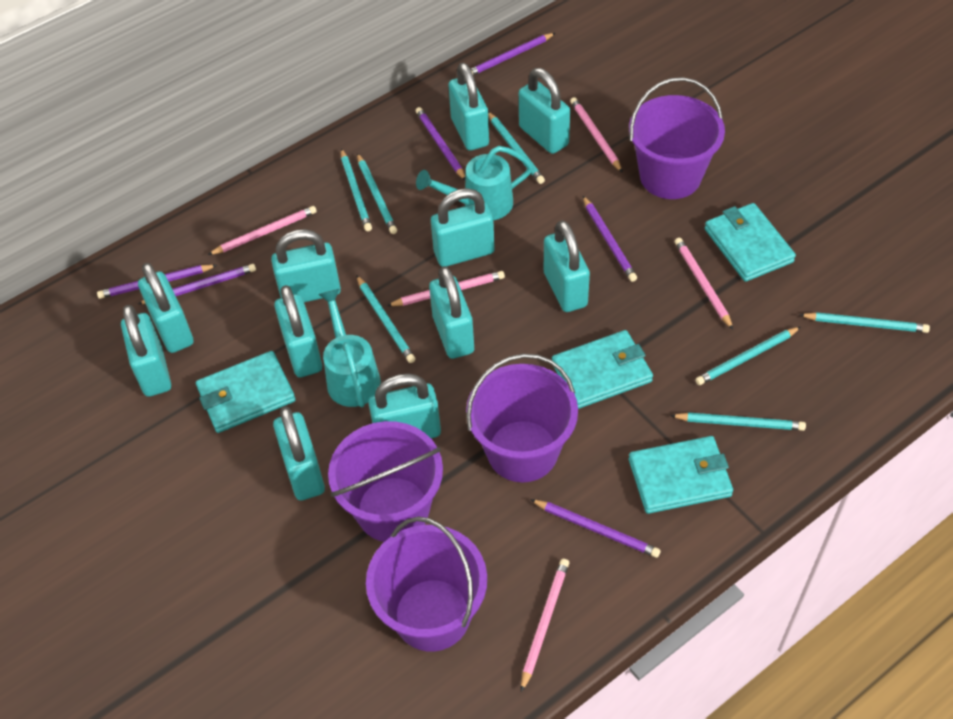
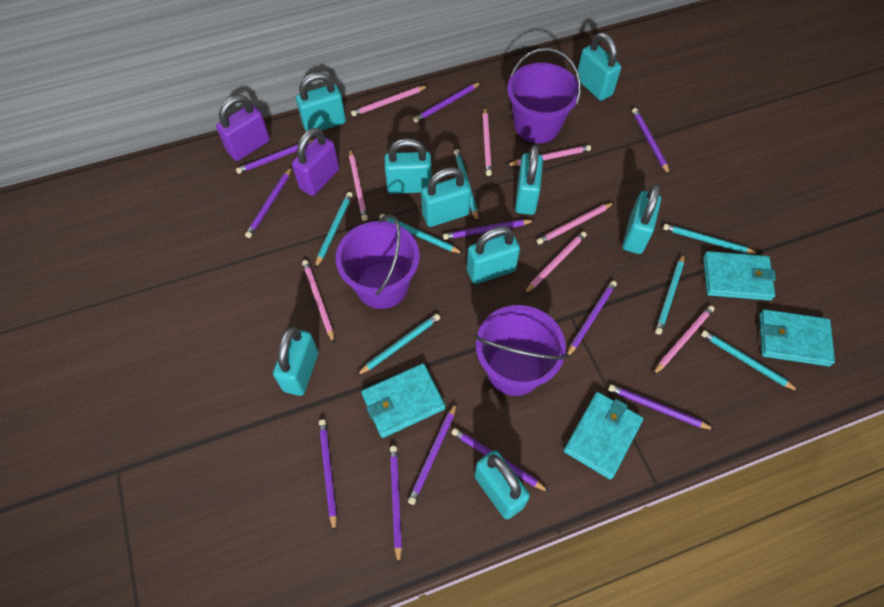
pink pencil: 5 -> 8
purple bucket: 4 -> 3
purple padlock: 0 -> 2
purple pencil: 6 -> 11
turquoise padlock: 11 -> 9
turquoise watering can: 2 -> 0

